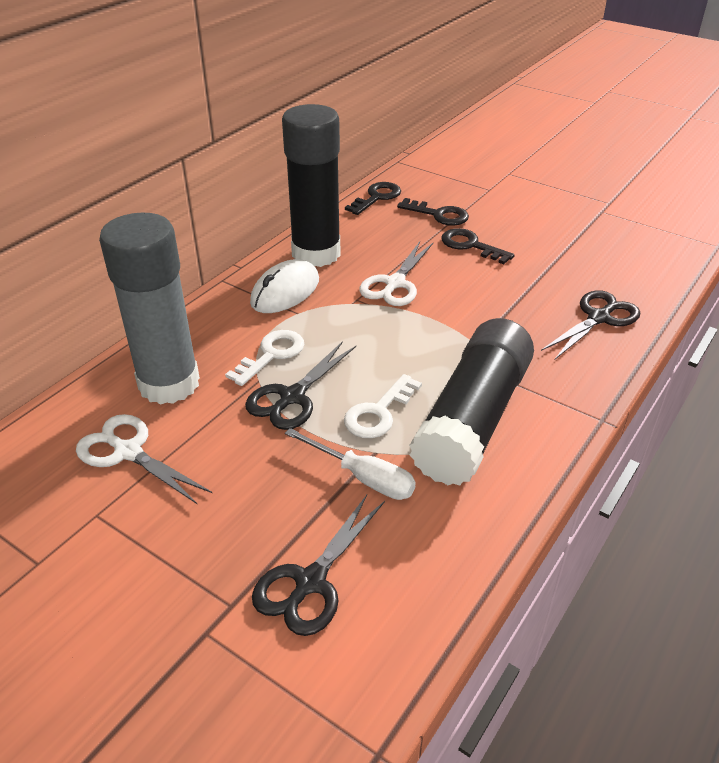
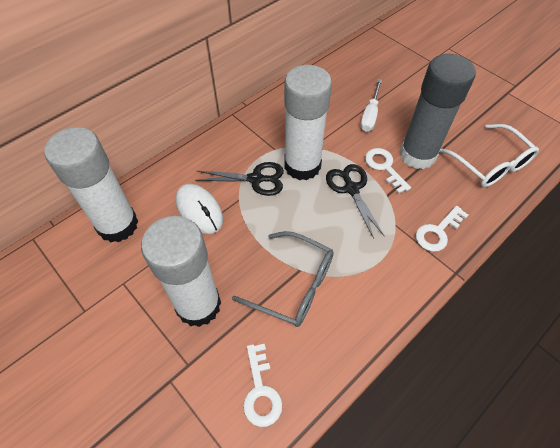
black glue stick: 2 -> 0
black key: 3 -> 0
black scissors: 3 -> 2
grey glasses: 0 -> 1
white glasses: 0 -> 1
white glue stick: 0 -> 3
white key: 2 -> 3
white scissors: 2 -> 0

